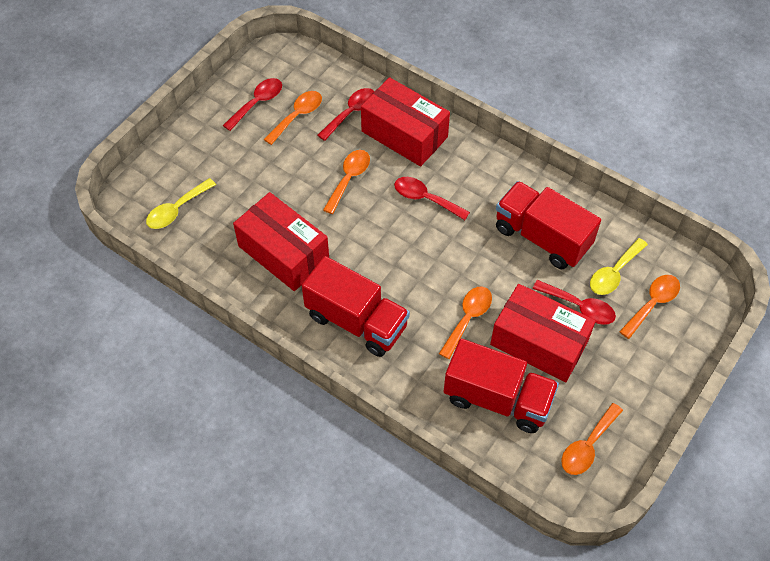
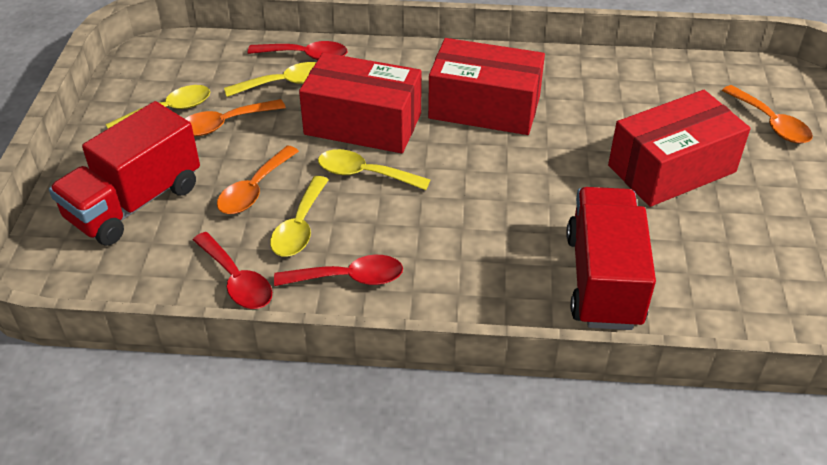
orange spoon: 5 -> 3
red spoon: 4 -> 3
red truck: 3 -> 2
yellow spoon: 2 -> 4

